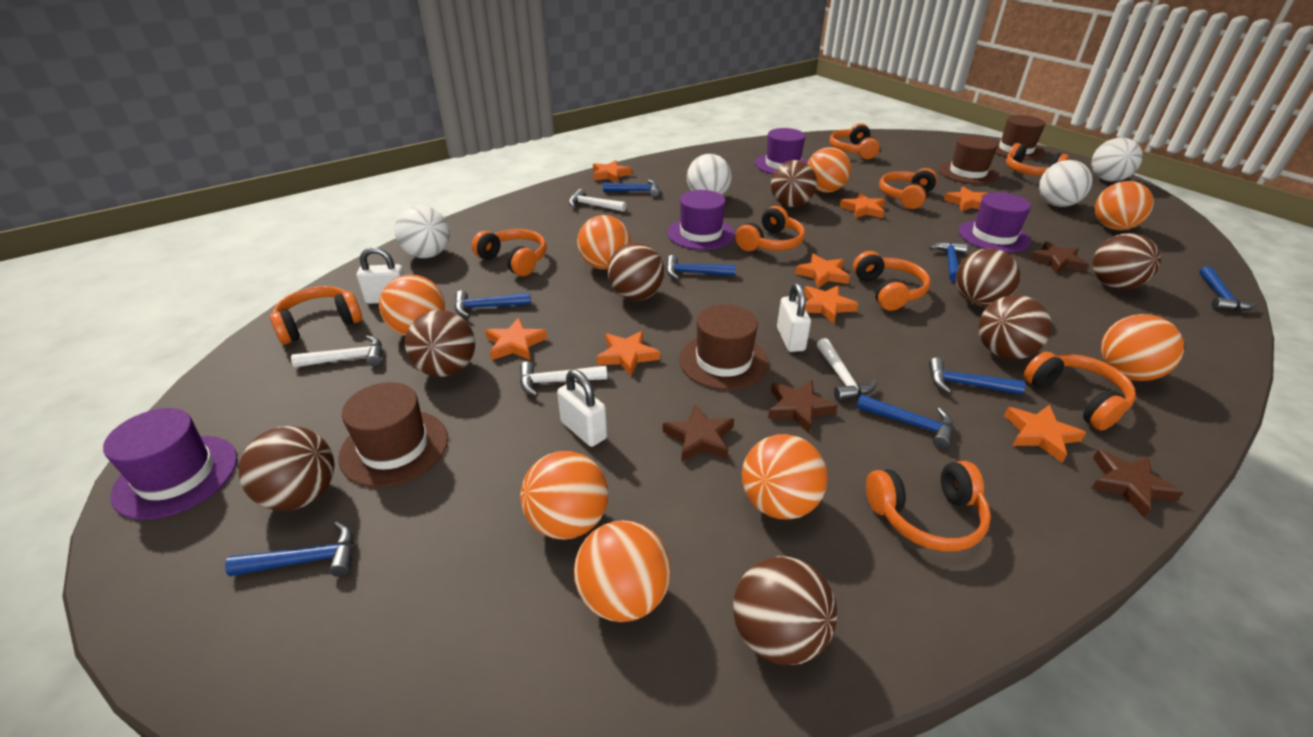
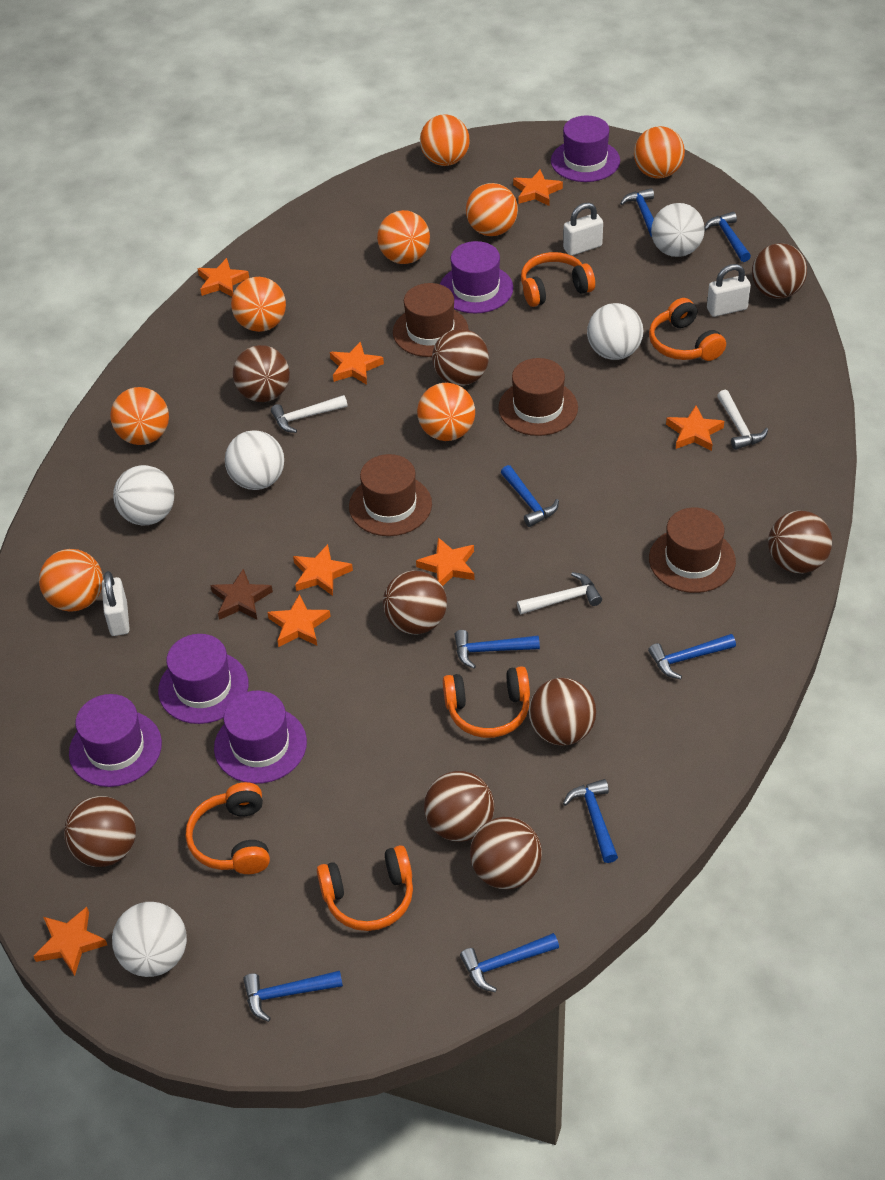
brown ball: 8 -> 9
brown star: 4 -> 1
orange headphones: 9 -> 5
purple hat: 4 -> 5
white ball: 4 -> 5
white hammer: 4 -> 3

